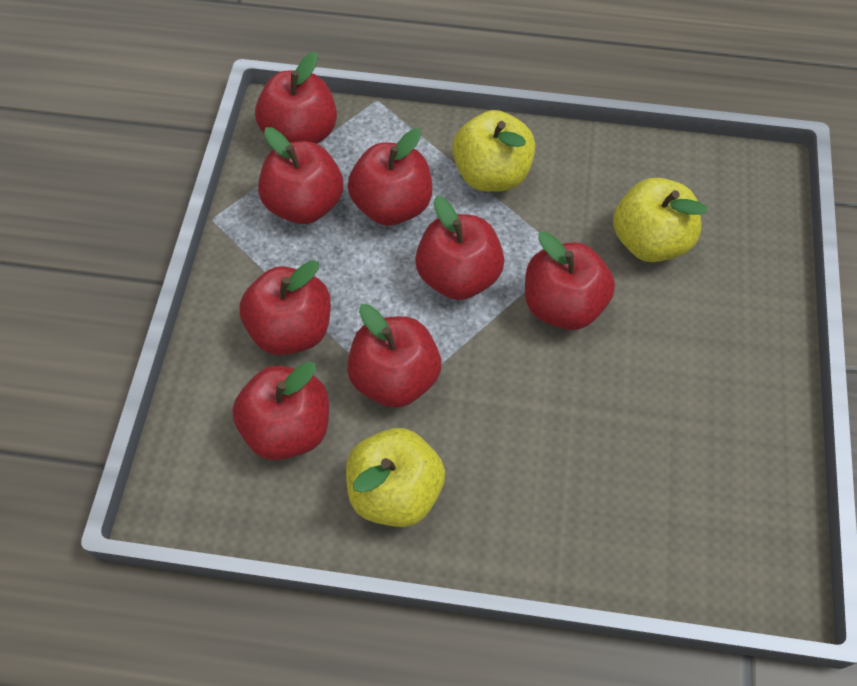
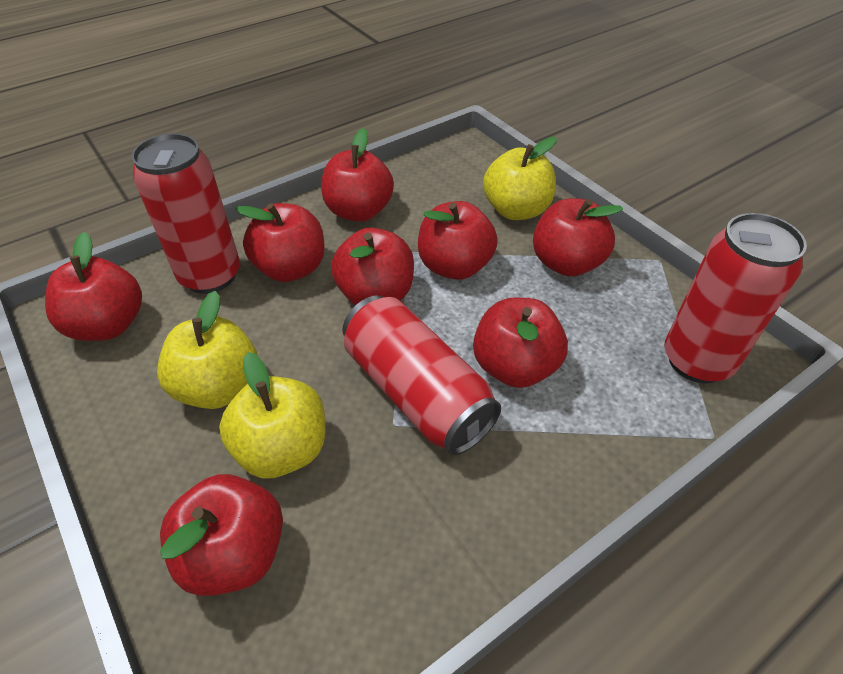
red can: 0 -> 3

